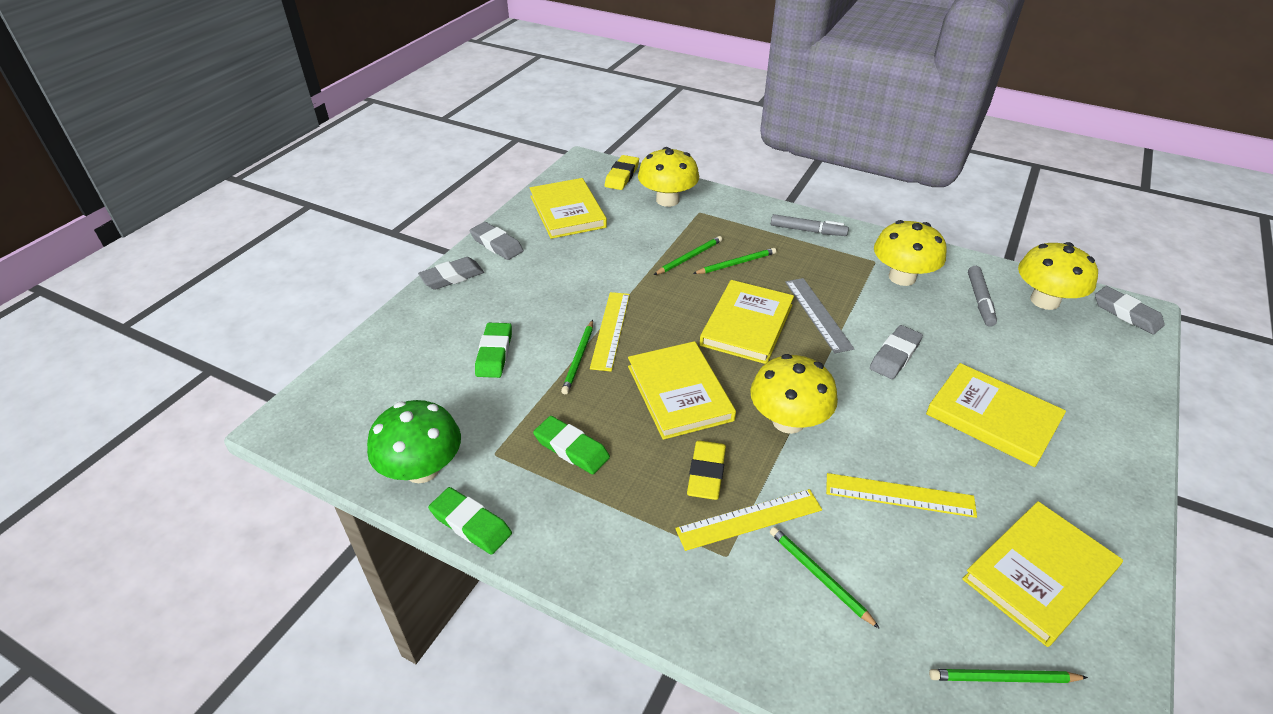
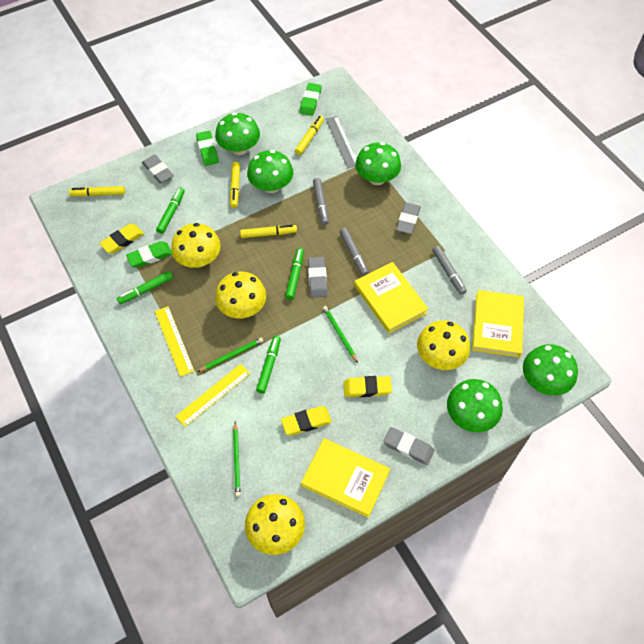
green marker: 0 -> 4
green mushroom: 1 -> 5
green pencil: 5 -> 3
grey marker: 2 -> 3
yellow book: 5 -> 3
yellow eraser: 2 -> 3
yellow marker: 0 -> 4
yellow ruler: 3 -> 2

